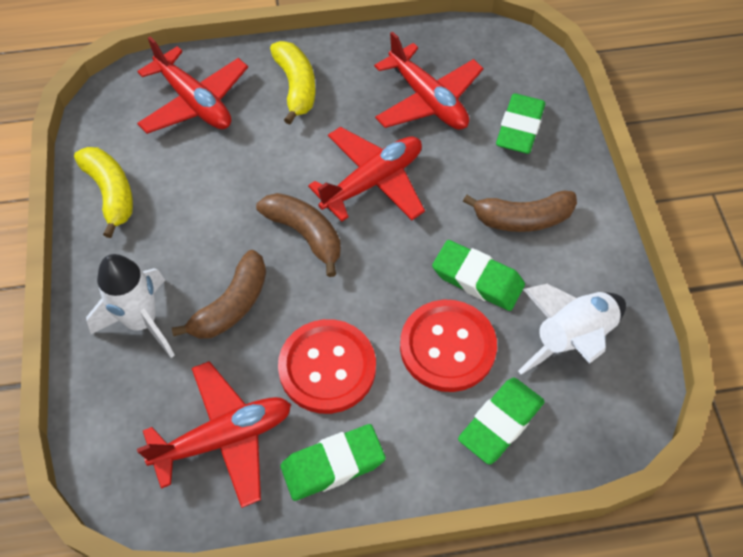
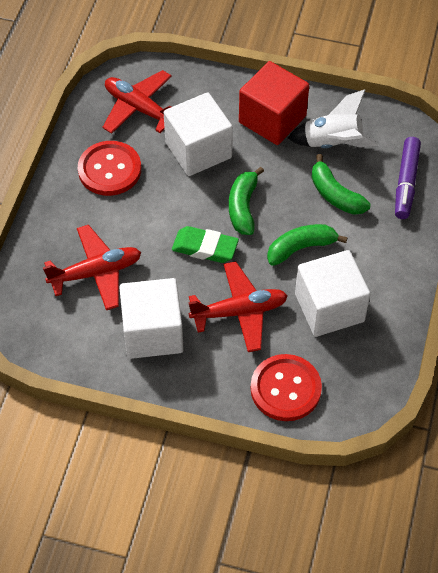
brown banana: 3 -> 0
green banana: 0 -> 3
green eraser: 4 -> 1
purple marker: 0 -> 1
red cube: 0 -> 1
red plane: 4 -> 3
white cube: 0 -> 3
white rocket: 2 -> 1
yellow banana: 2 -> 0

